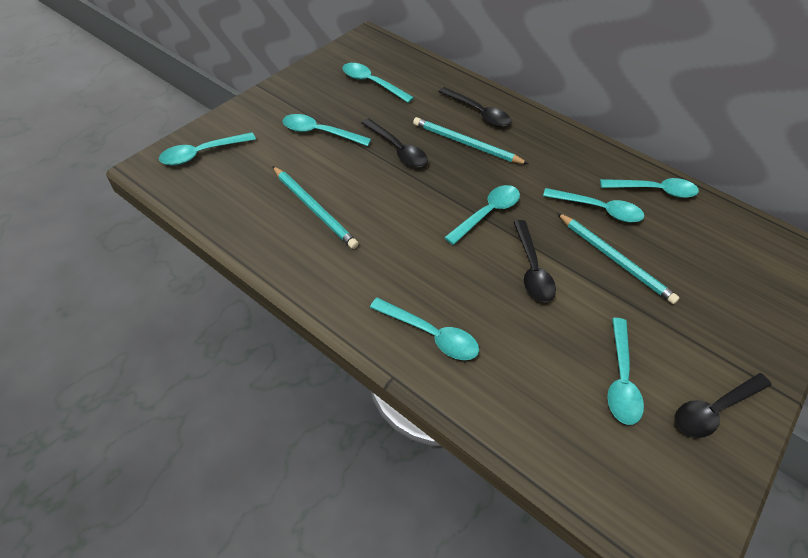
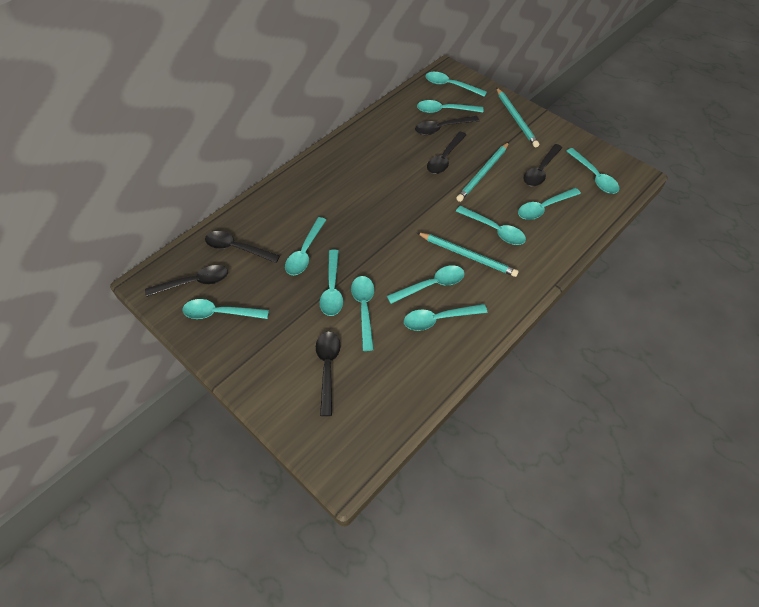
black spoon: 4 -> 6
turquoise spoon: 8 -> 11

